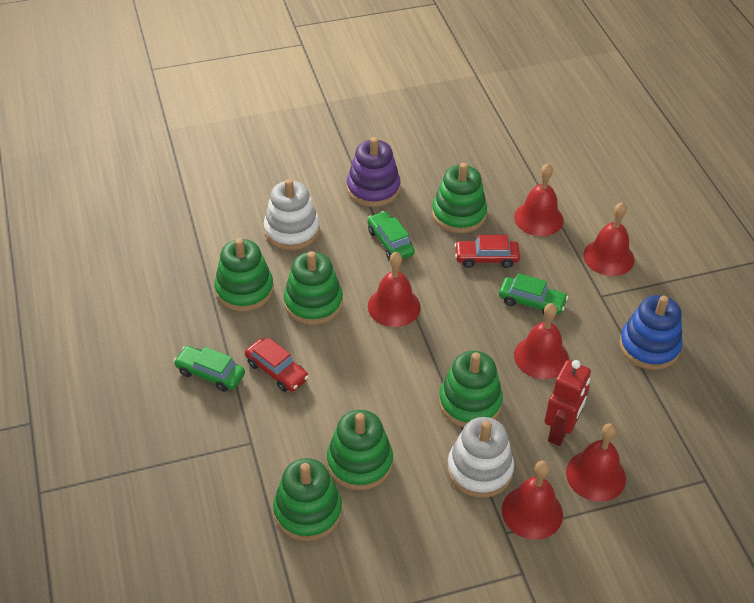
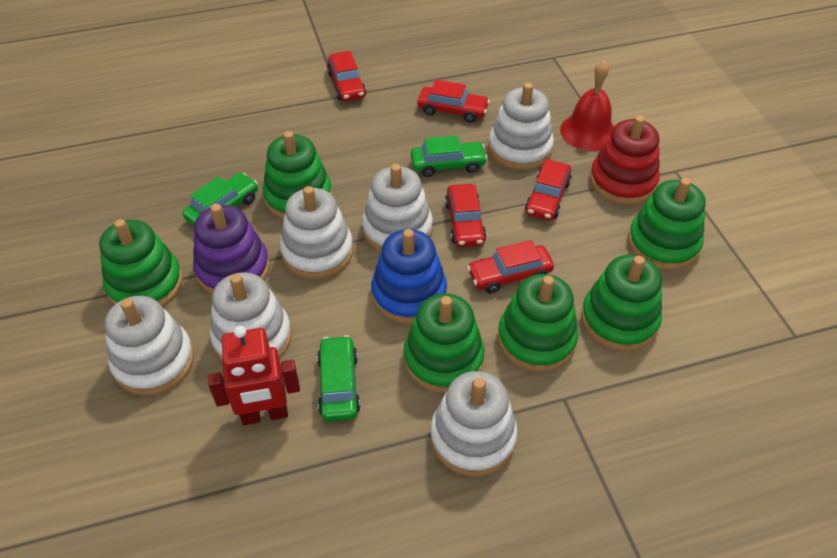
red bell: 6 -> 1
red car: 2 -> 5
red stacking toy: 0 -> 1
white stacking toy: 2 -> 6

